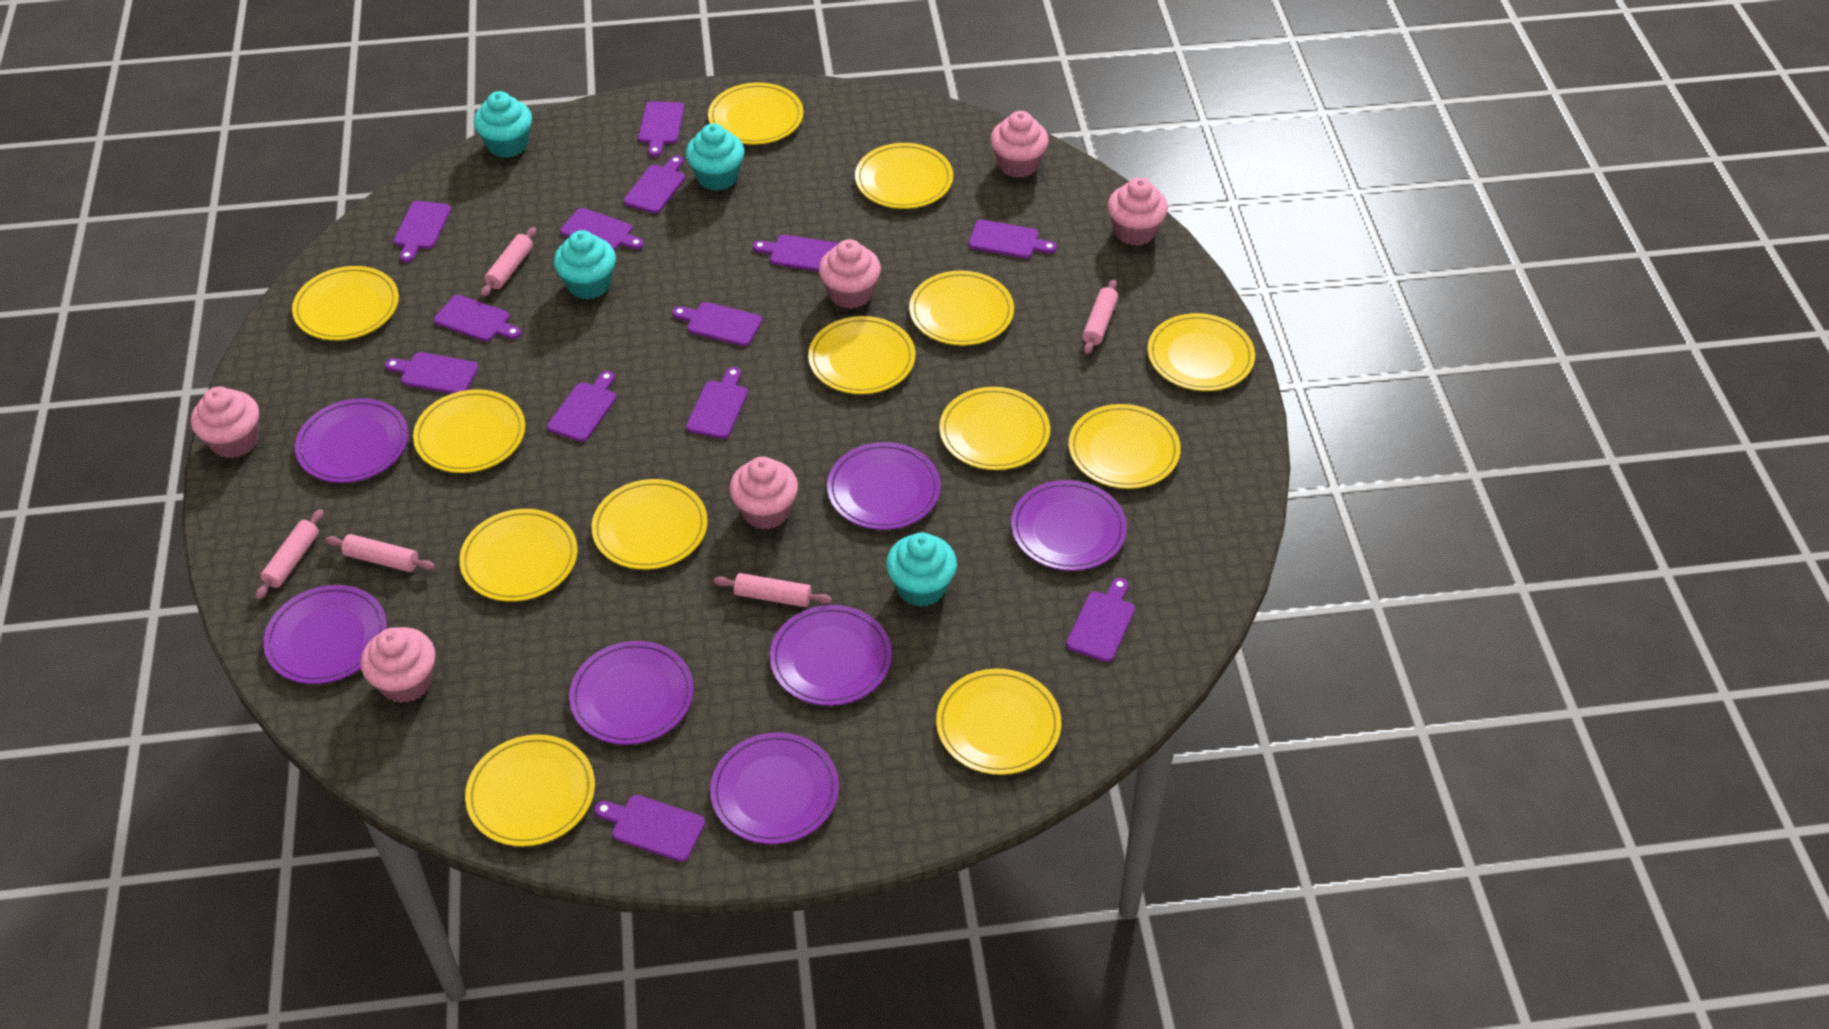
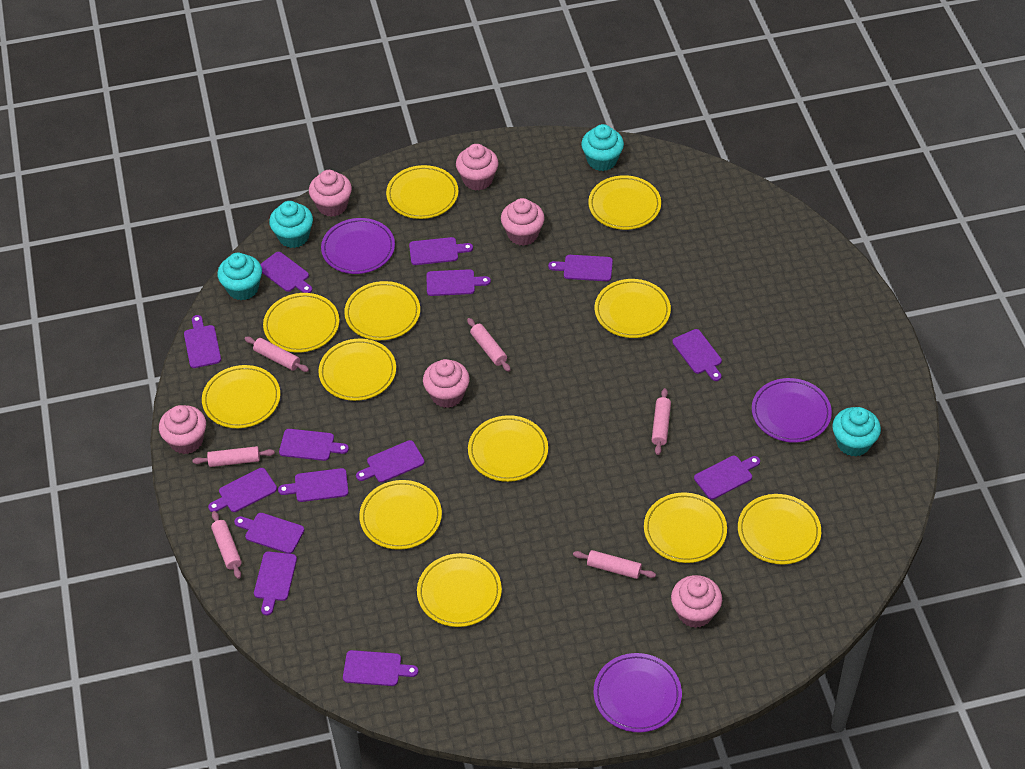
pink rolling pin: 5 -> 6
purple cutting board: 13 -> 14
purple plate: 7 -> 3
yellow plate: 13 -> 12

